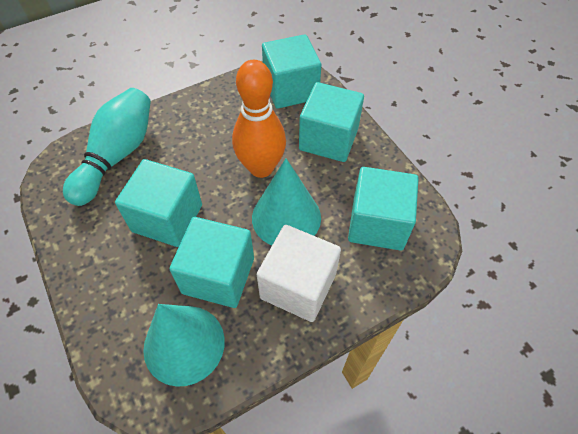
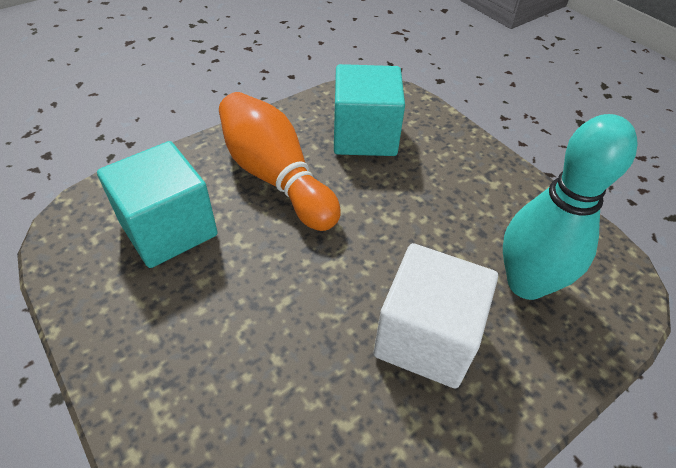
turquoise cone: 2 -> 0
turquoise cube: 5 -> 2

